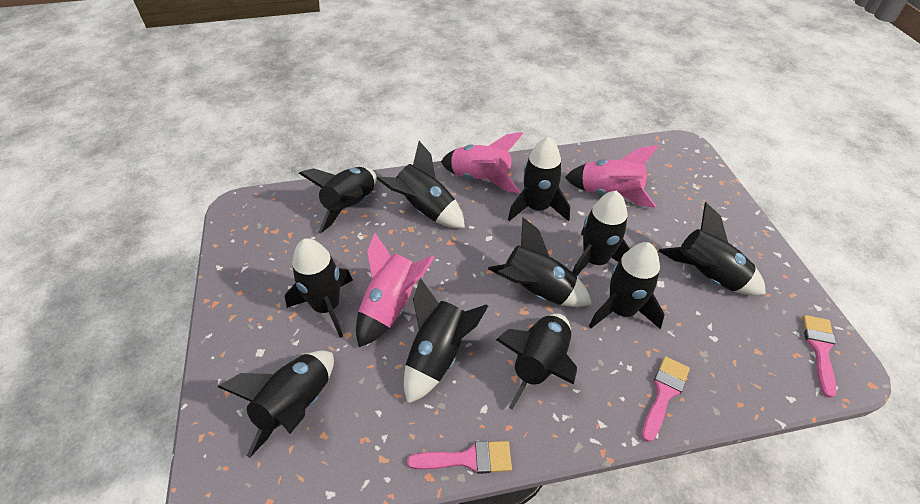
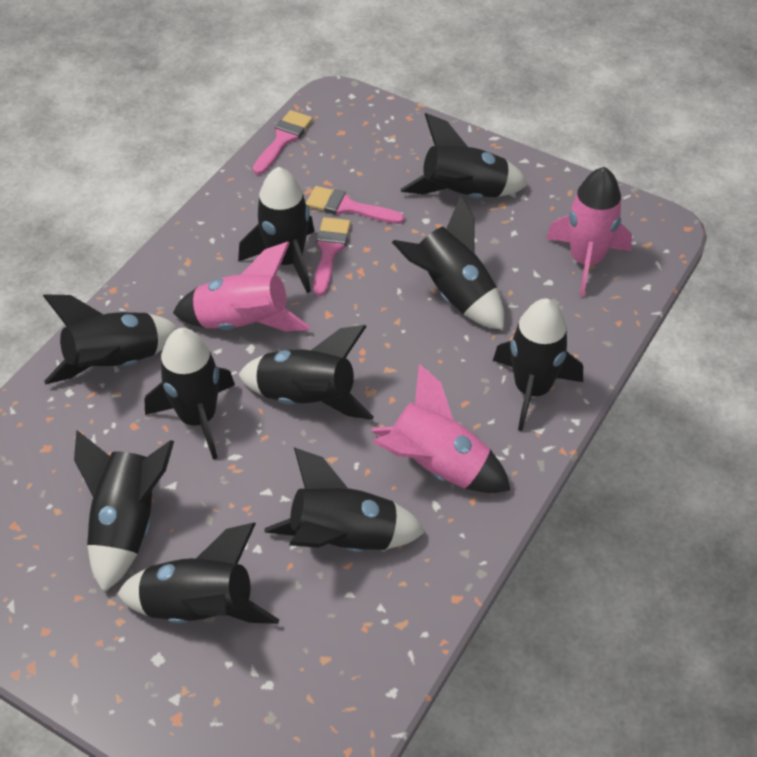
black rocket: 11 -> 10

